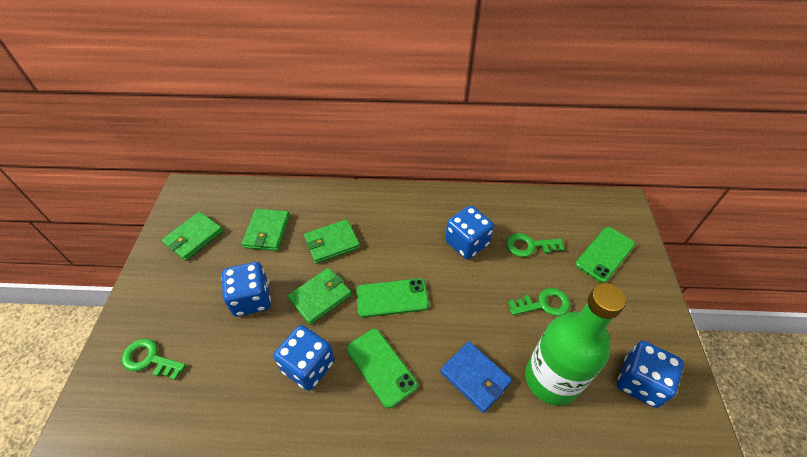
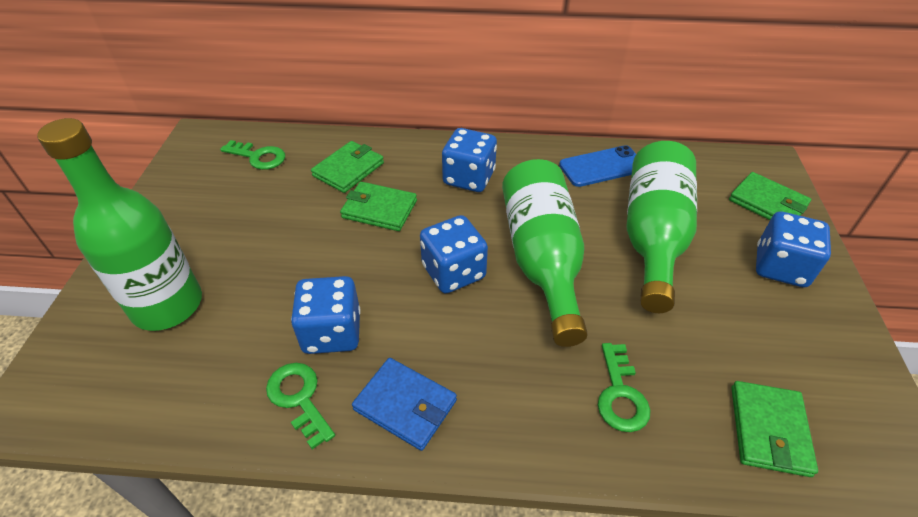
blue phone: 0 -> 1
green bottle: 1 -> 3
green phone: 3 -> 0

